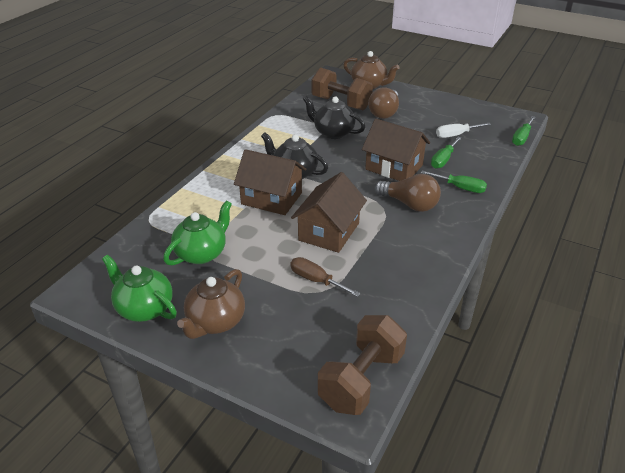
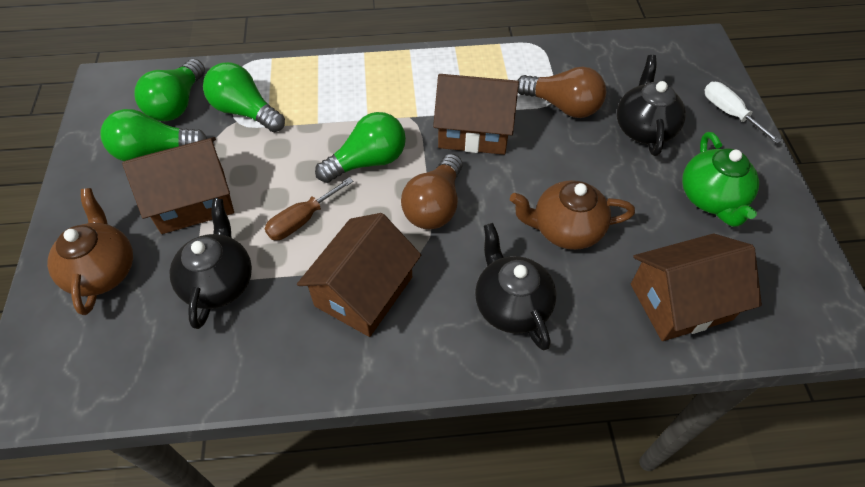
black teapot: 2 -> 3
brown dumbbell: 2 -> 0
brown house: 3 -> 4
green light bulb: 0 -> 4
green screwdriver: 3 -> 0
green teapot: 2 -> 1

